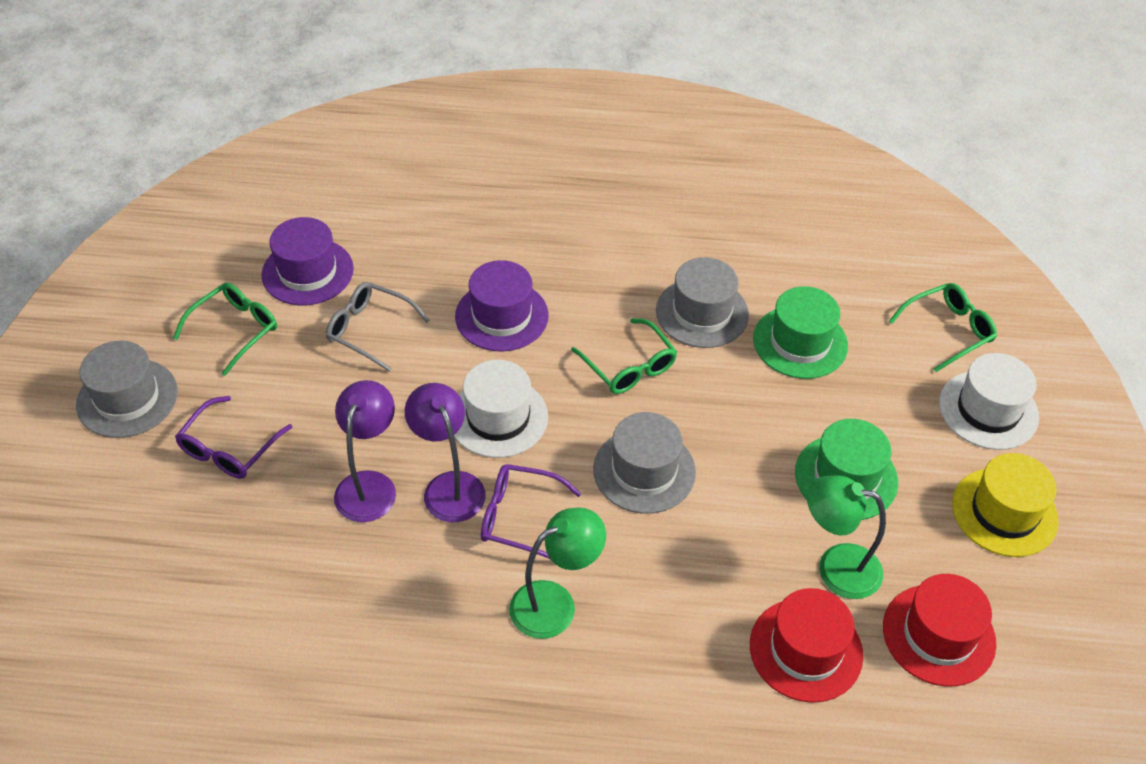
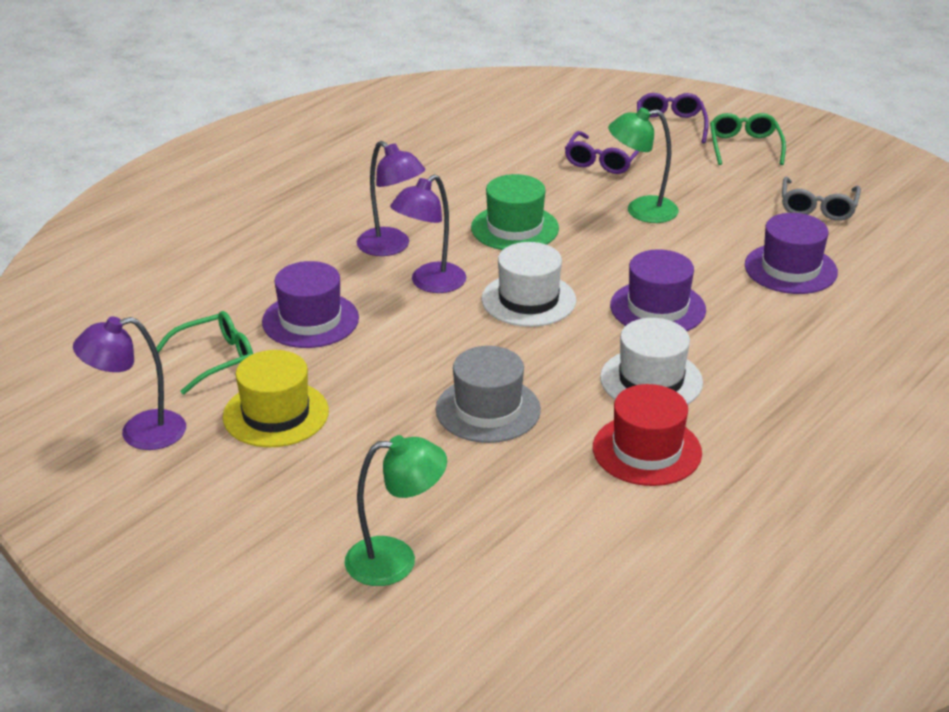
green glasses: 3 -> 2
green hat: 2 -> 1
grey hat: 3 -> 1
purple hat: 2 -> 3
purple lamp: 2 -> 3
red hat: 2 -> 1

